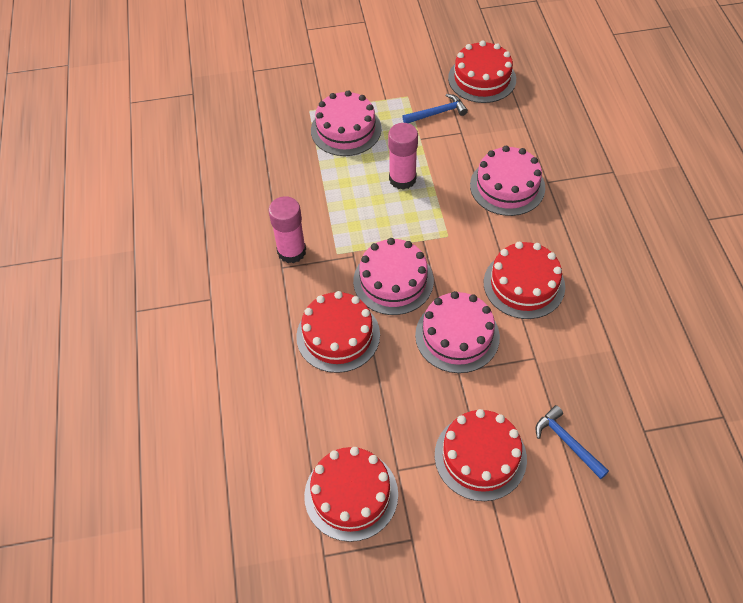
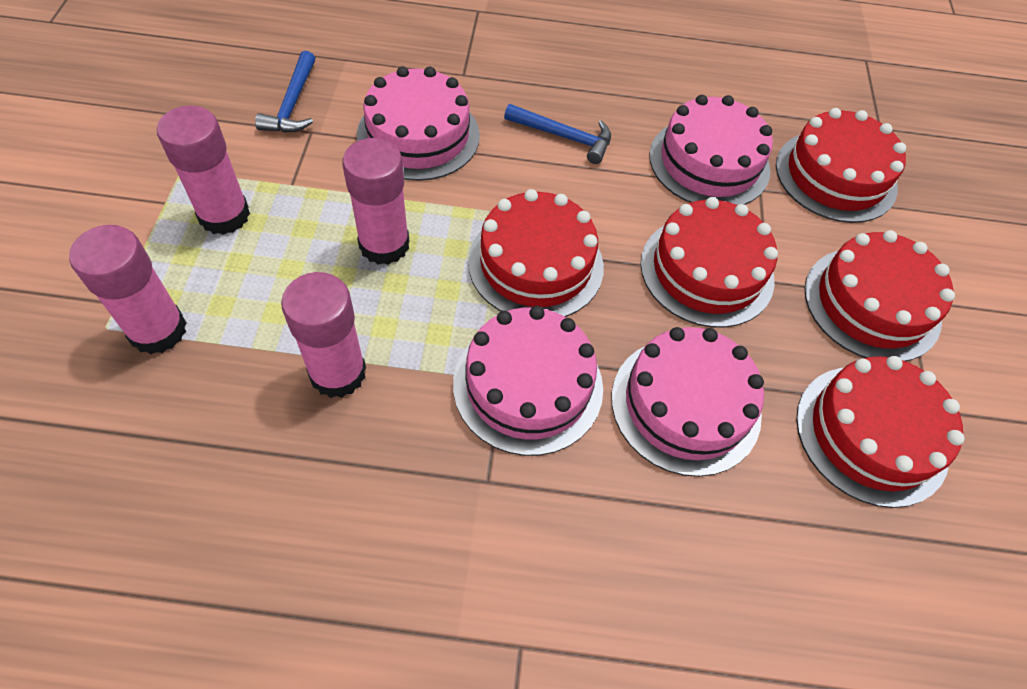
pink glue stick: 2 -> 4

